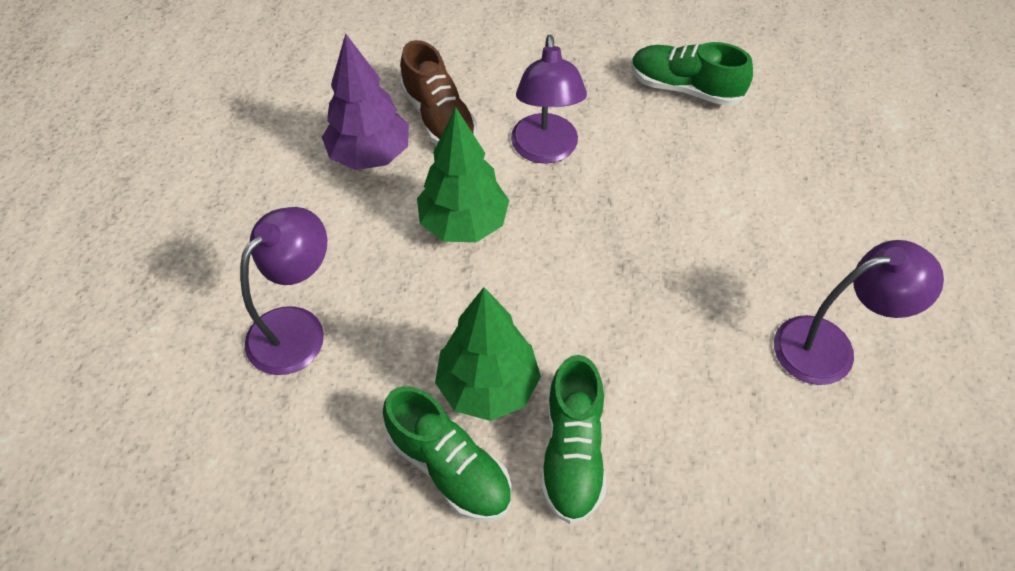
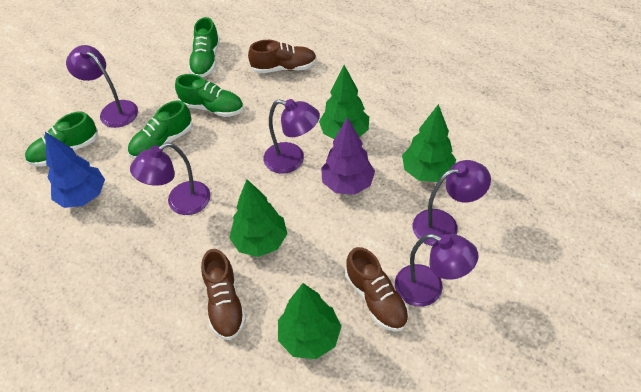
blue tree: 0 -> 1
brown shoe: 1 -> 3
green shoe: 3 -> 4
green tree: 2 -> 4
purple lamp: 3 -> 5

